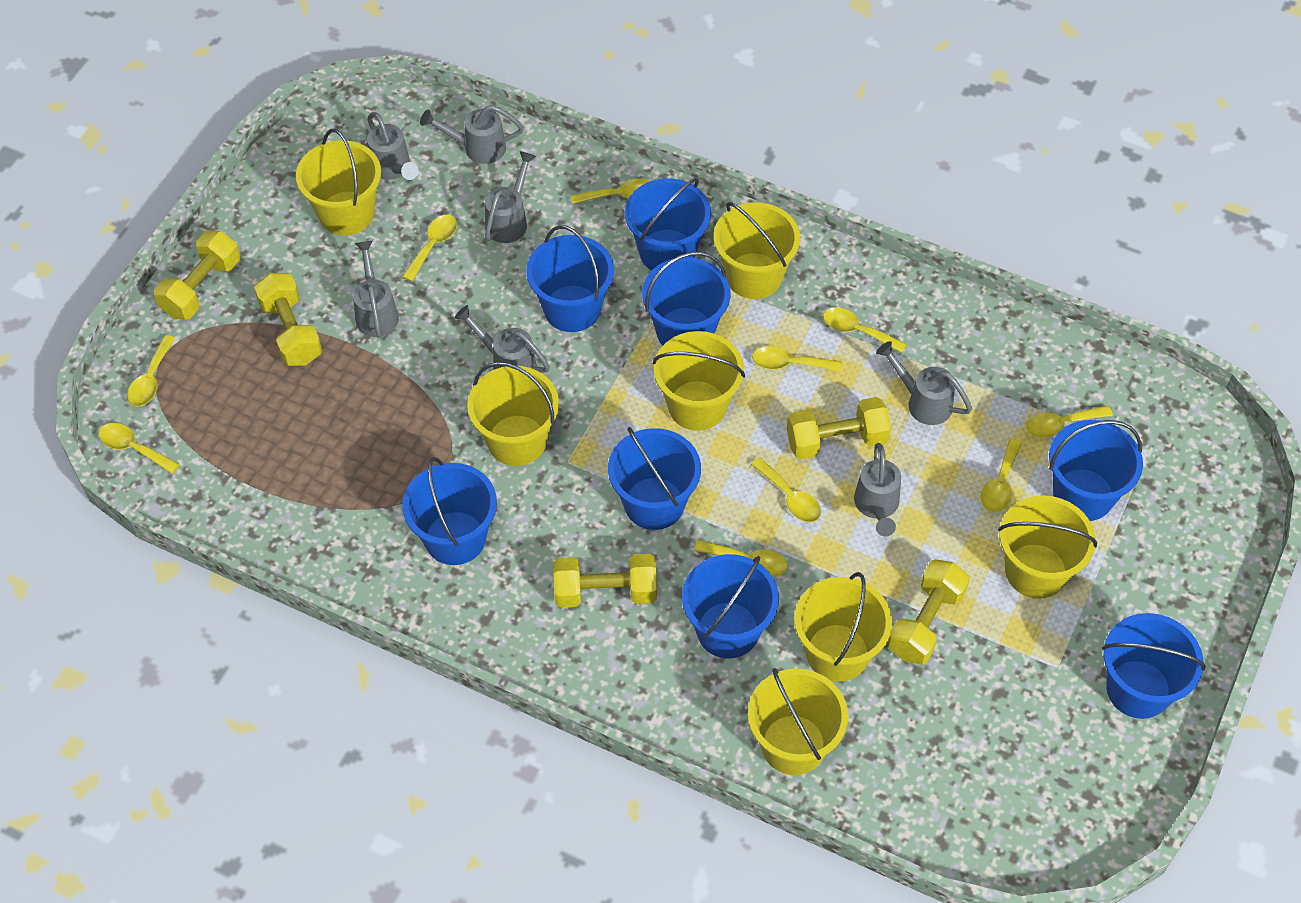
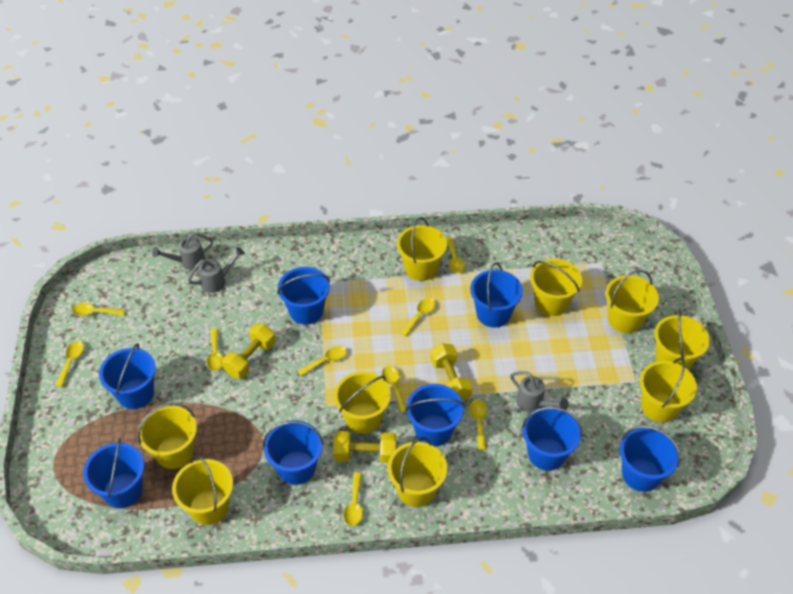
grey watering can: 7 -> 3
yellow bucket: 7 -> 9
yellow dumbbell: 5 -> 3
yellow spoon: 10 -> 9

